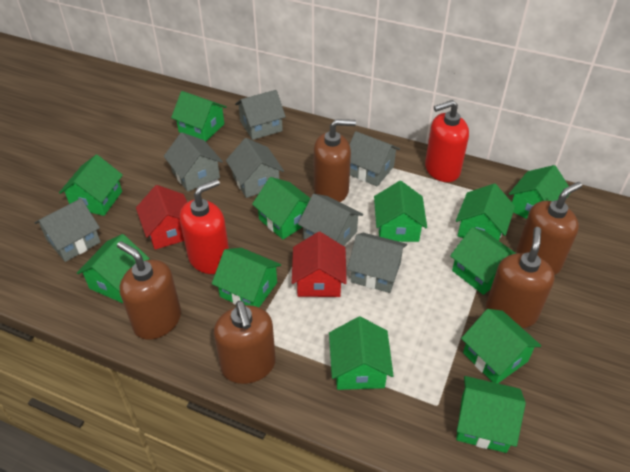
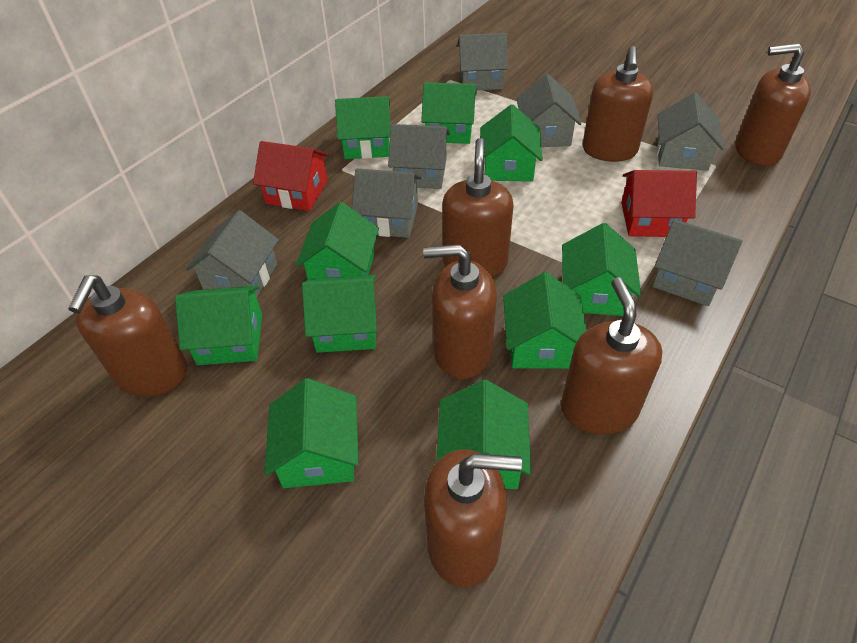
brown soap dispenser: 5 -> 7
green house: 12 -> 10
red soap dispenser: 2 -> 0

